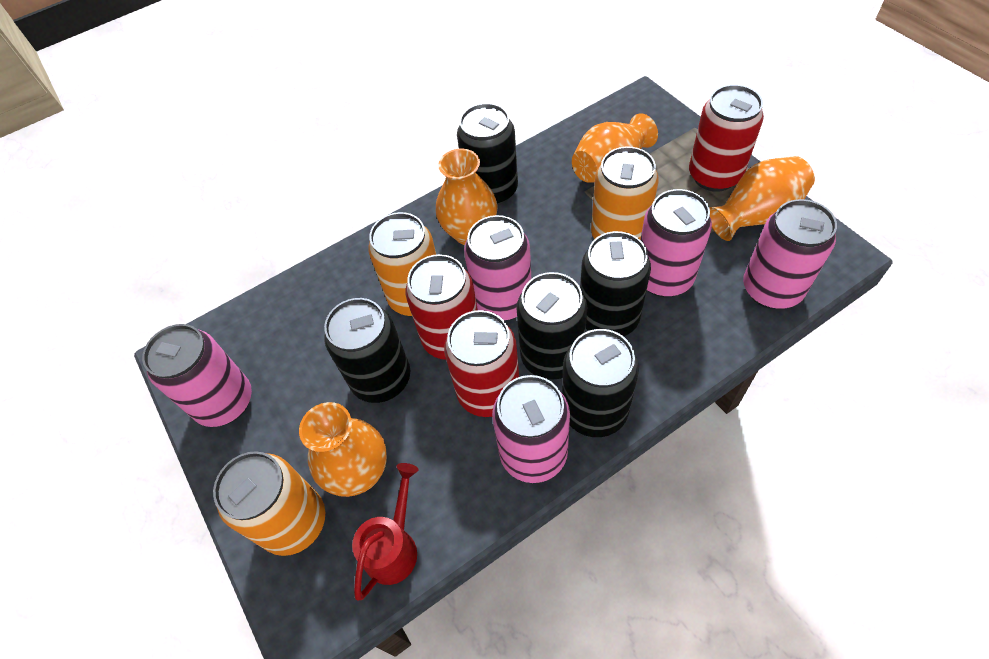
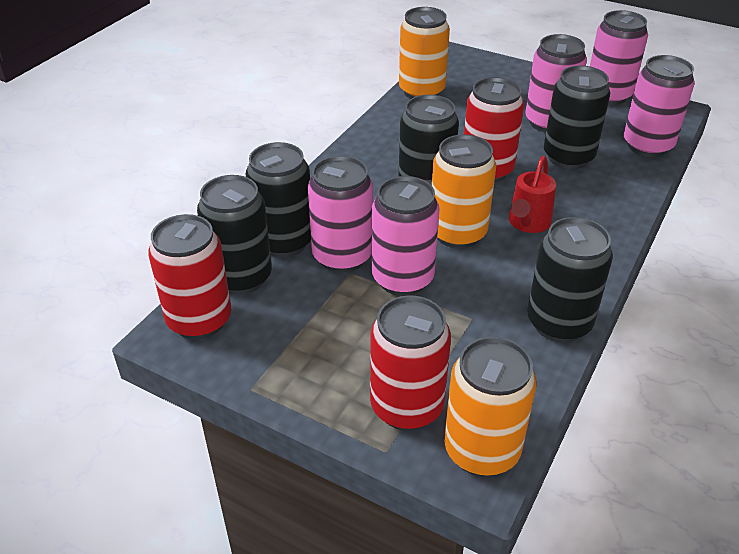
orange vase: 4 -> 0

